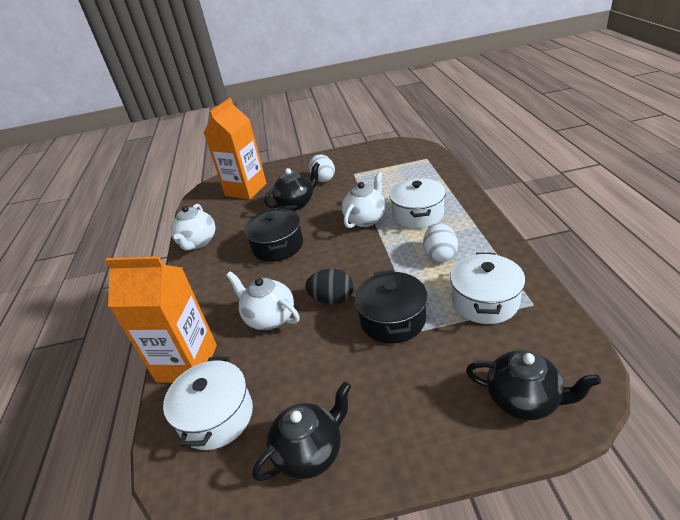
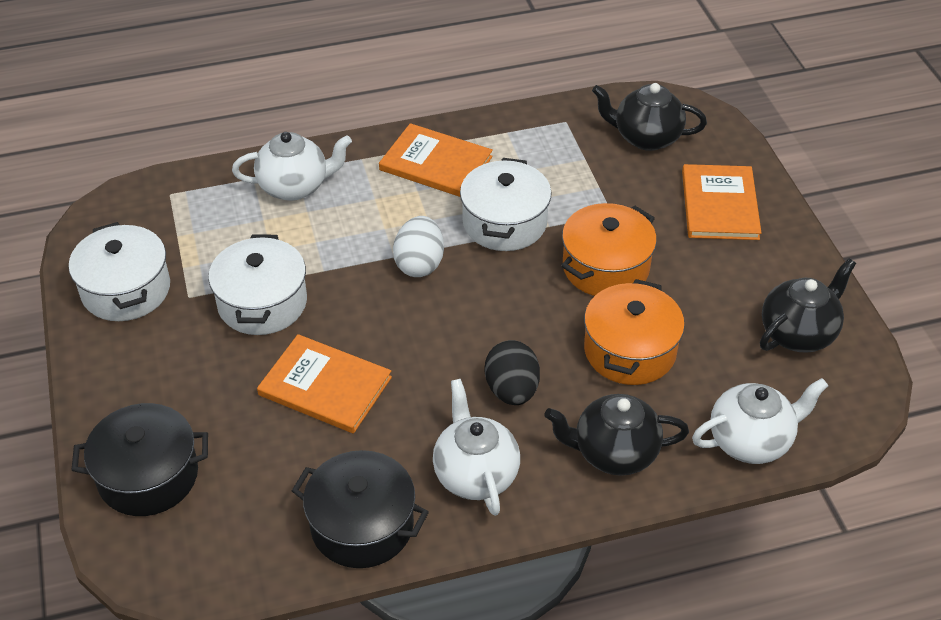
orange book: 0 -> 3
orange carton: 2 -> 0
orange pot: 0 -> 2
white egg: 2 -> 1

